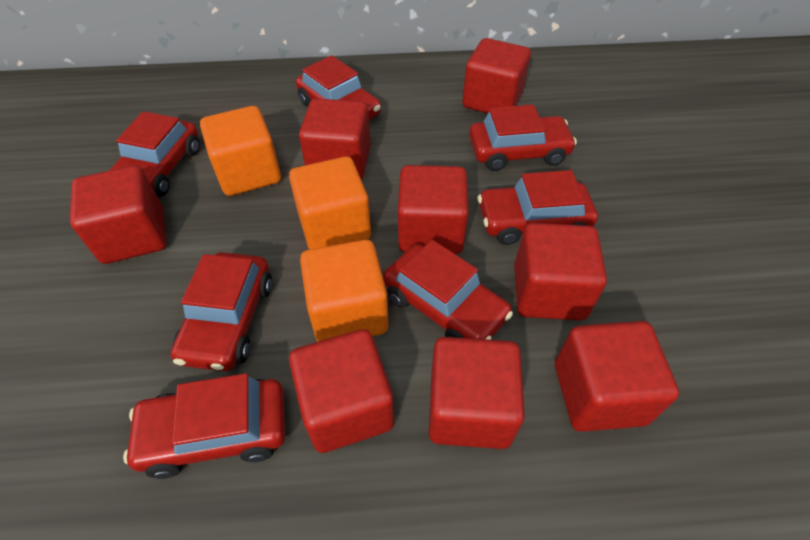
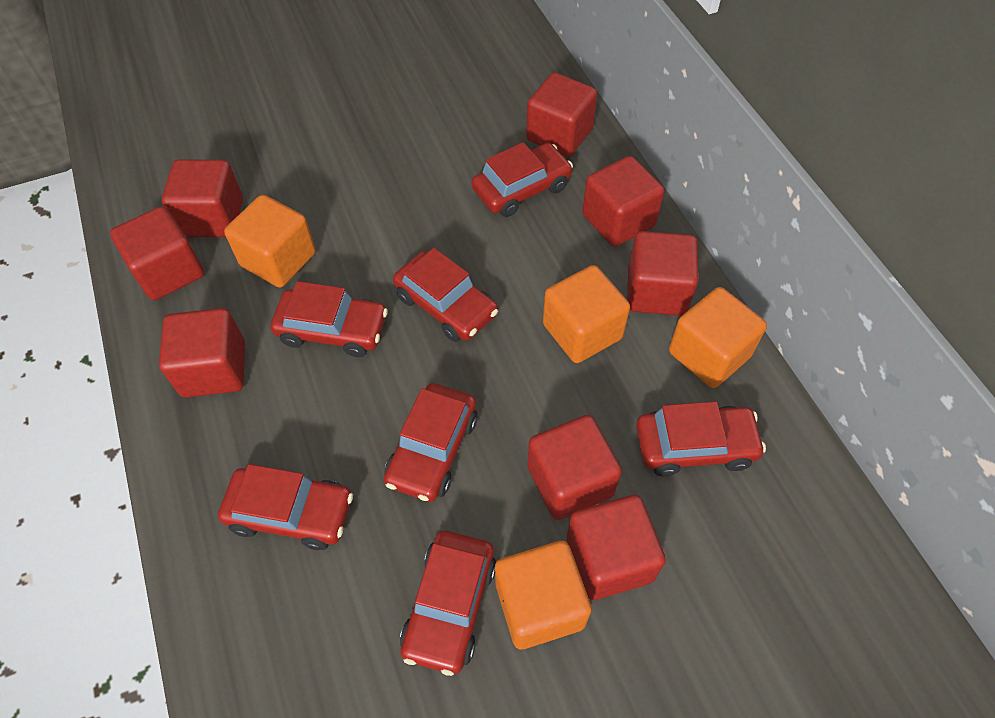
orange cube: 3 -> 4

